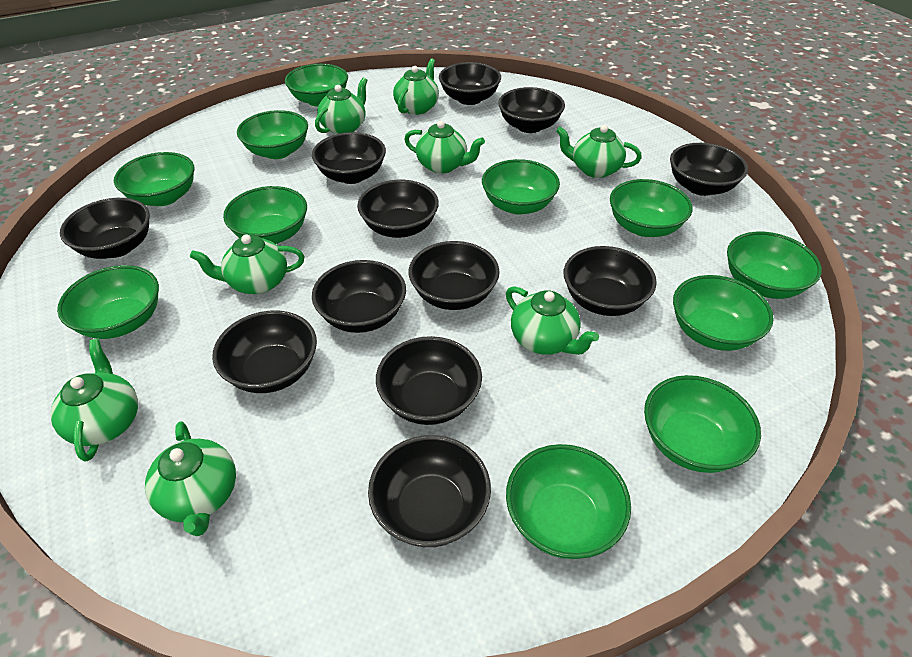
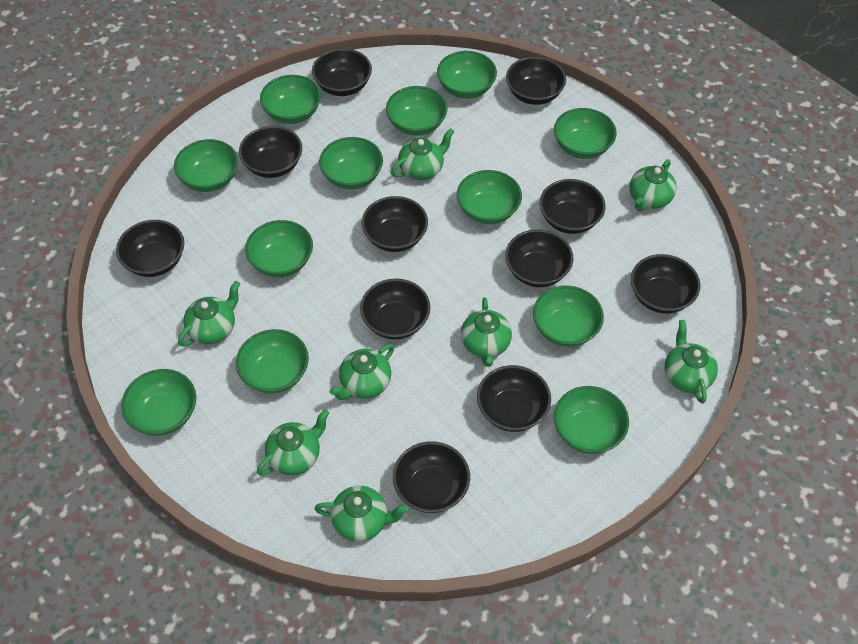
black bowl: 12 -> 11
green bowl: 11 -> 12

